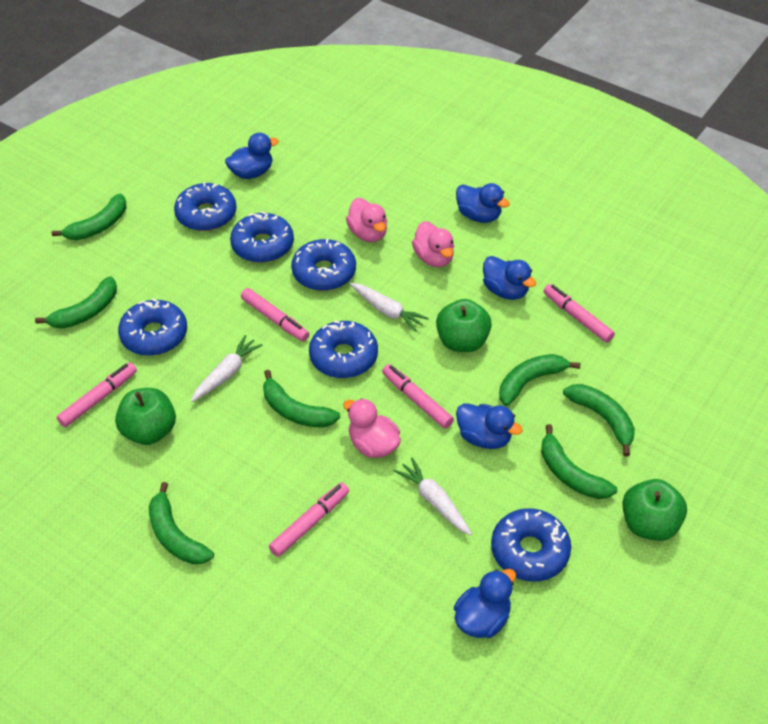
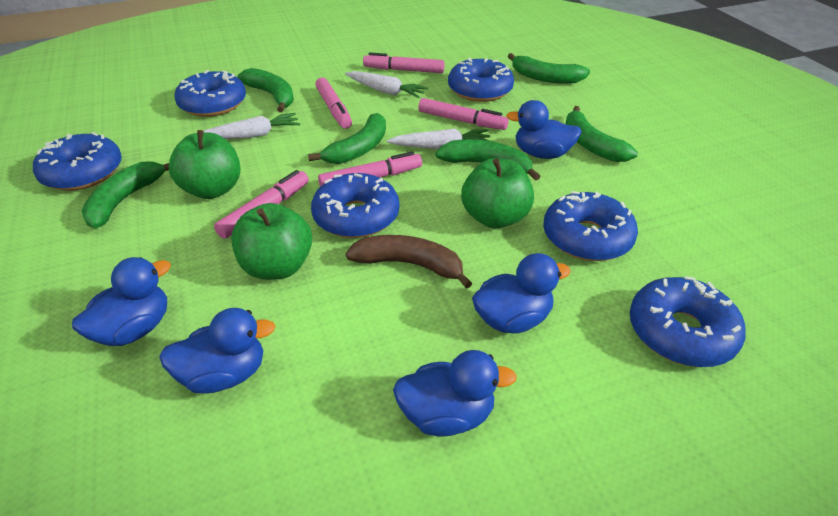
brown banana: 0 -> 1
green banana: 7 -> 6
pink duck: 3 -> 0

